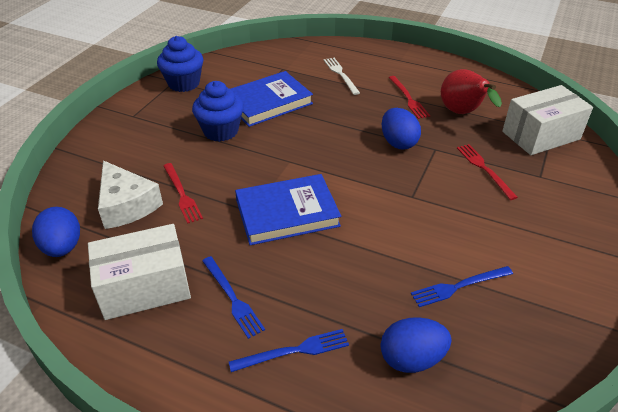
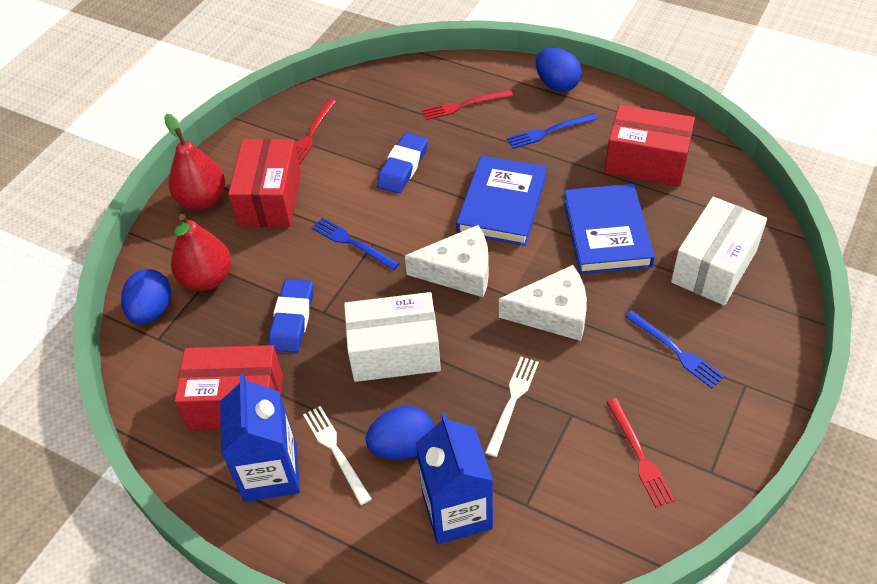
blue carton: 0 -> 2
blue cupcake: 2 -> 0
blue eraser: 0 -> 2
red box: 0 -> 3
red pear: 1 -> 2
white cheese: 1 -> 2
white fork: 1 -> 2

